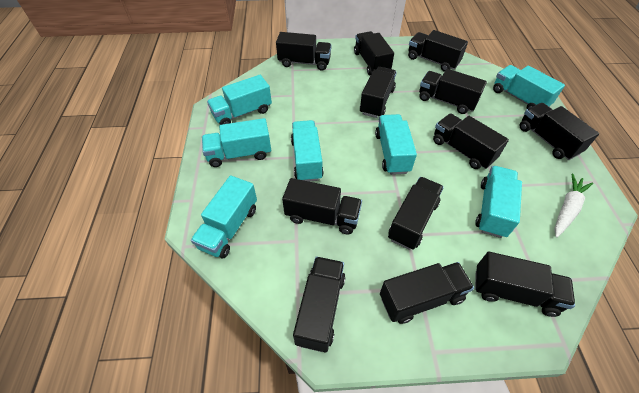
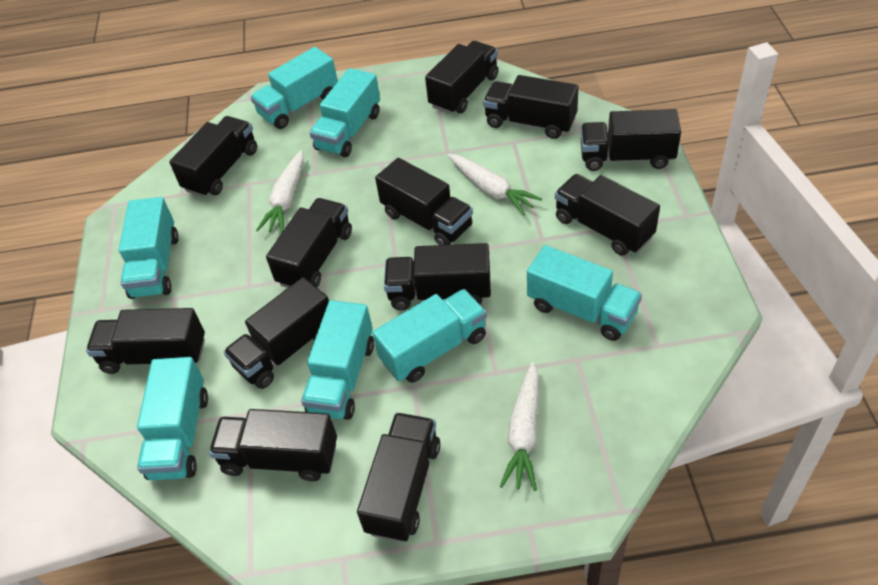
white carrot: 1 -> 3

